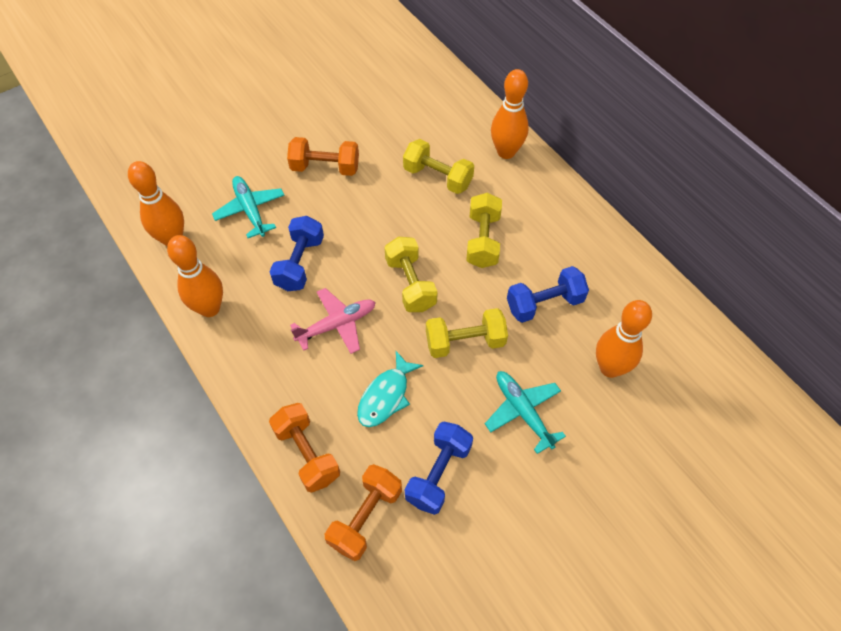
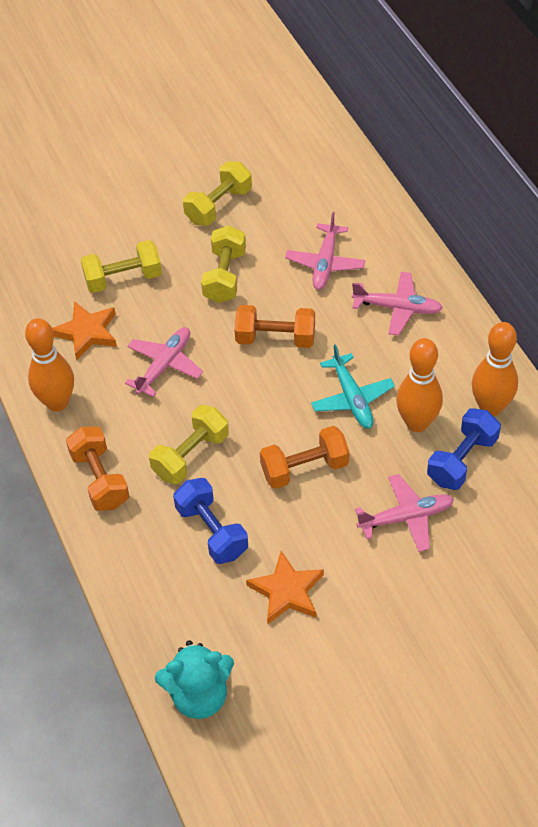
blue dumbbell: 3 -> 2
orange bowling pin: 4 -> 3
orange star: 0 -> 2
pink plane: 1 -> 4
turquoise fish: 1 -> 0
turquoise plane: 2 -> 1
turquoise teddy bear: 0 -> 1

